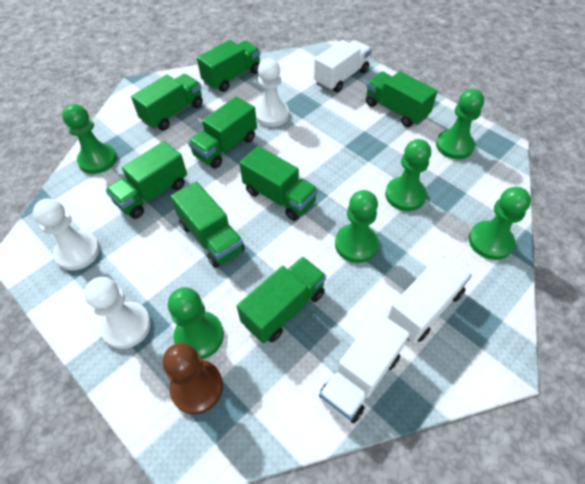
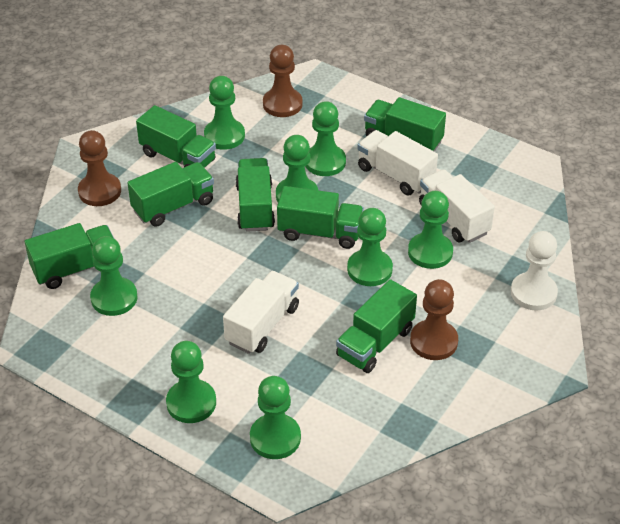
brown pawn: 1 -> 3
green pawn: 6 -> 8
green truck: 8 -> 7
white pawn: 3 -> 1

